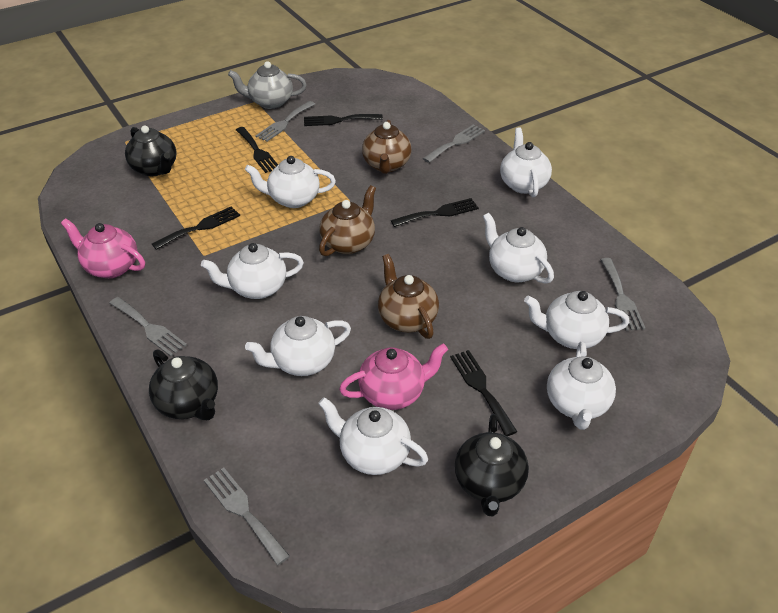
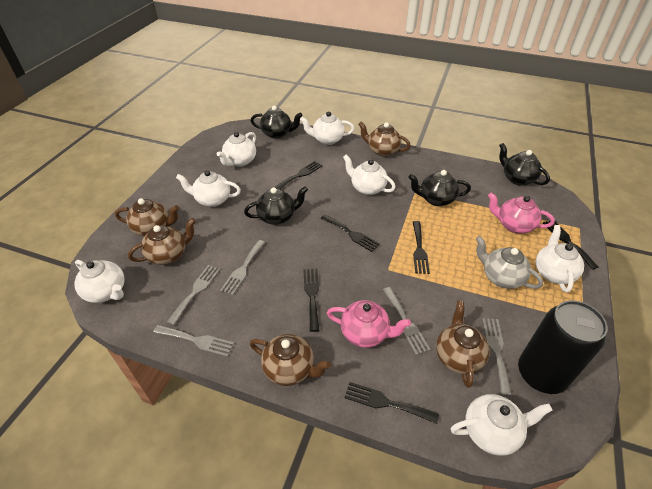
black can: 0 -> 1
black fork: 5 -> 6
black teapot: 3 -> 4
brown teapot: 3 -> 5
white teapot: 8 -> 7

